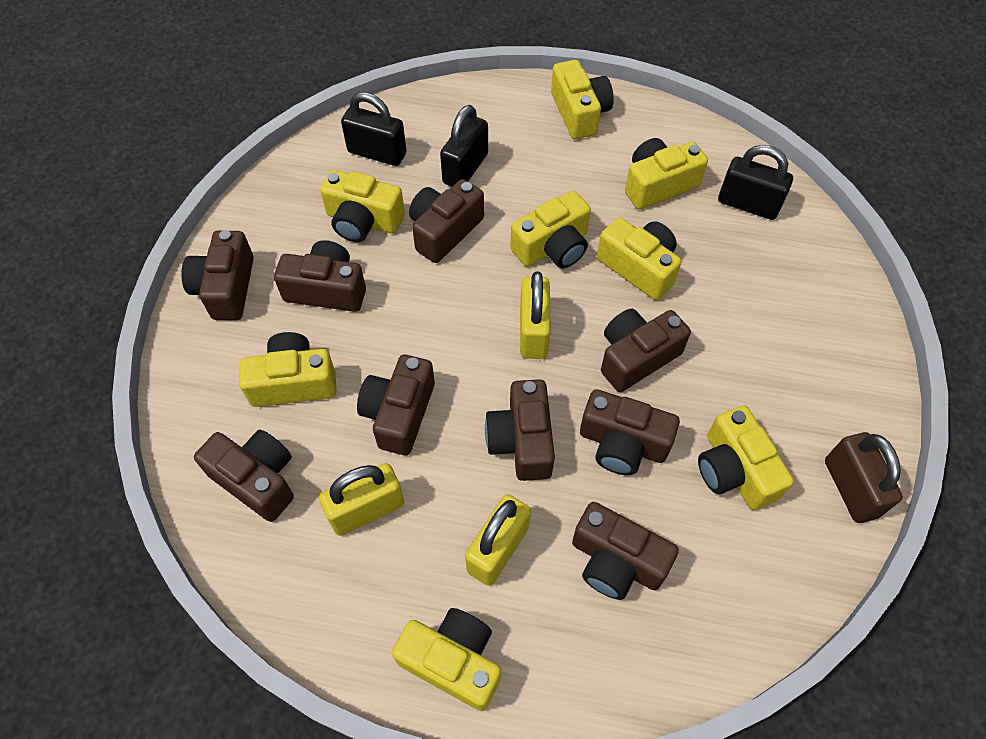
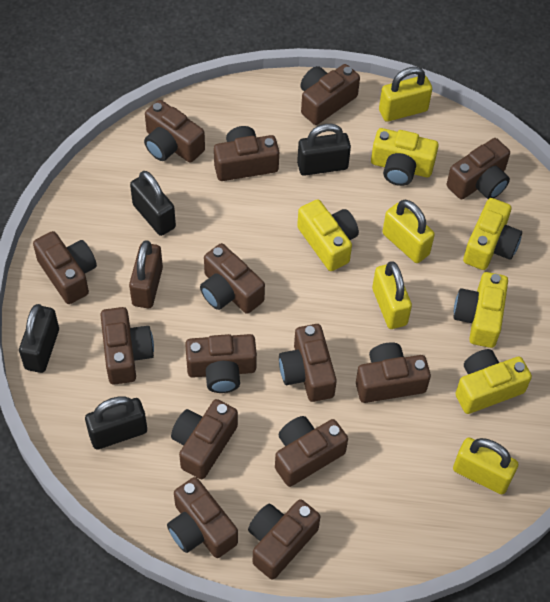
black padlock: 3 -> 4
brown camera: 9 -> 14
yellow camera: 8 -> 5
yellow padlock: 3 -> 4

